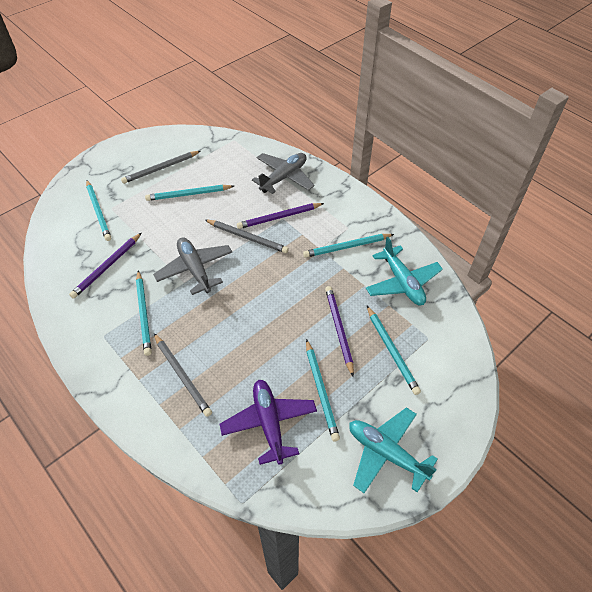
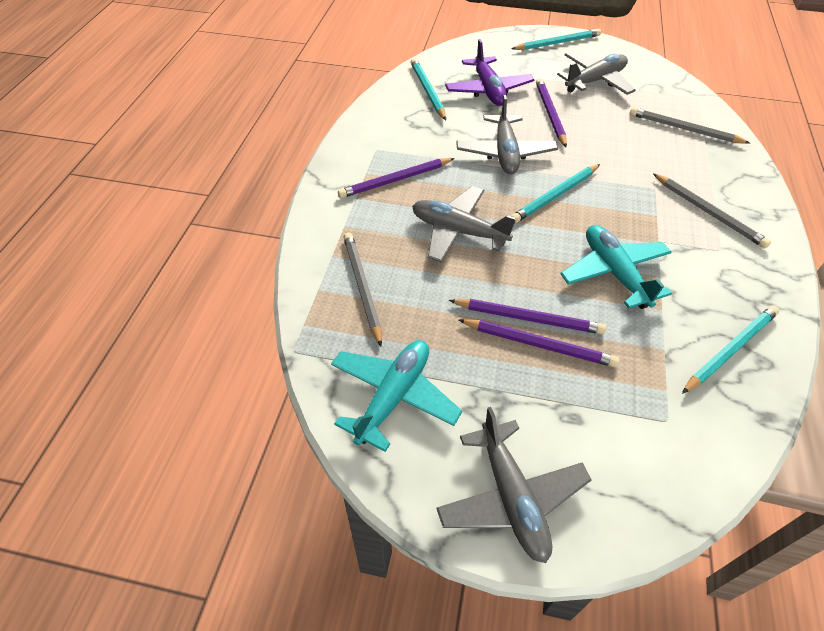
grey plane: 2 -> 4
purple pencil: 3 -> 4
turquoise pencil: 6 -> 4

